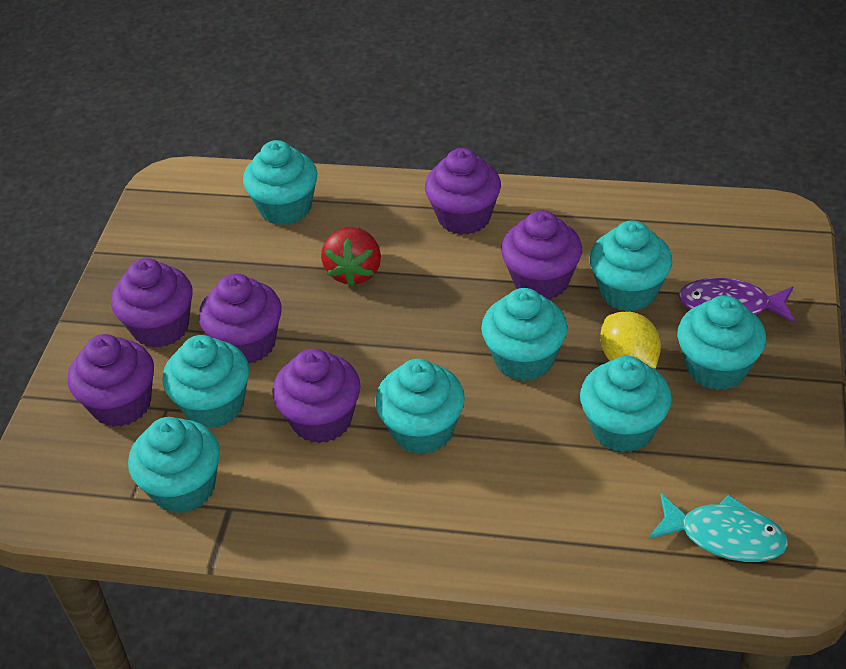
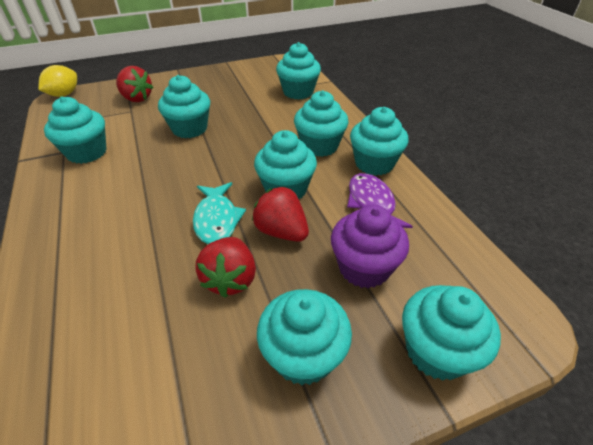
purple cupcake: 6 -> 1
red strawberry: 1 -> 3

